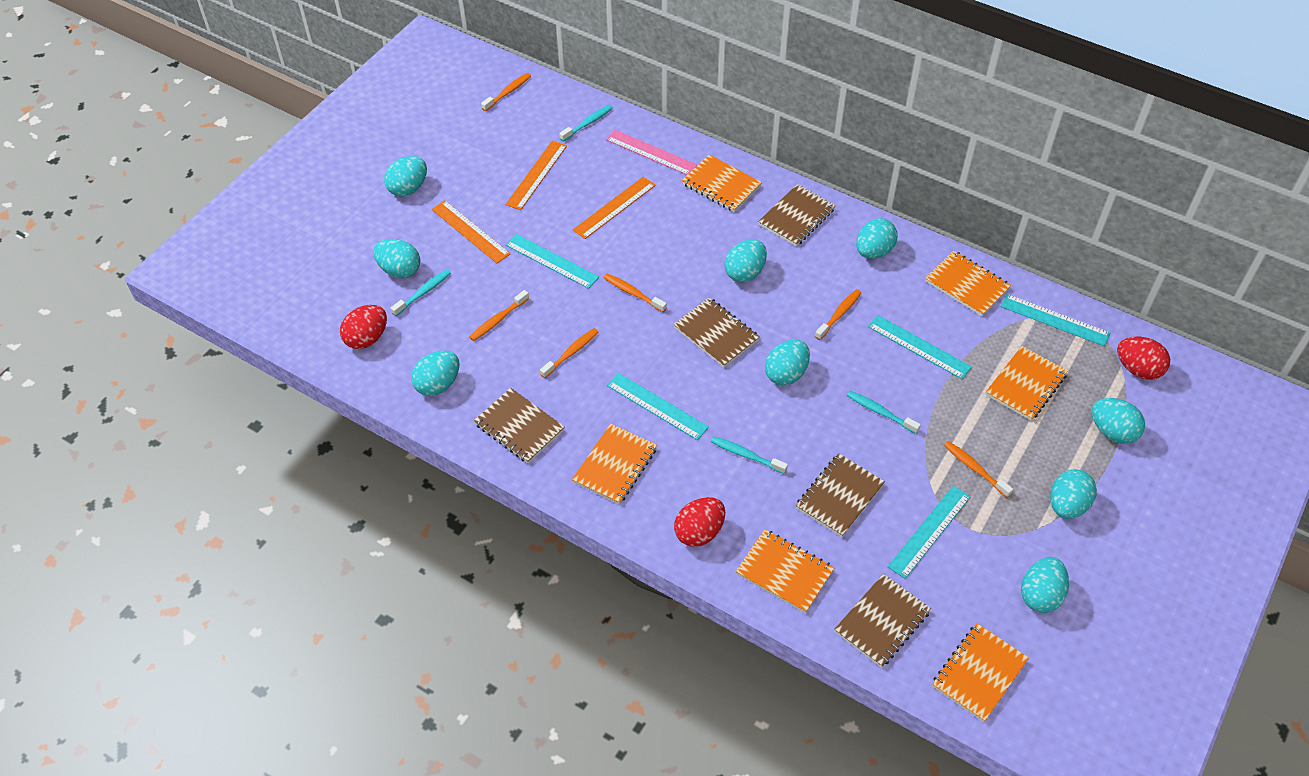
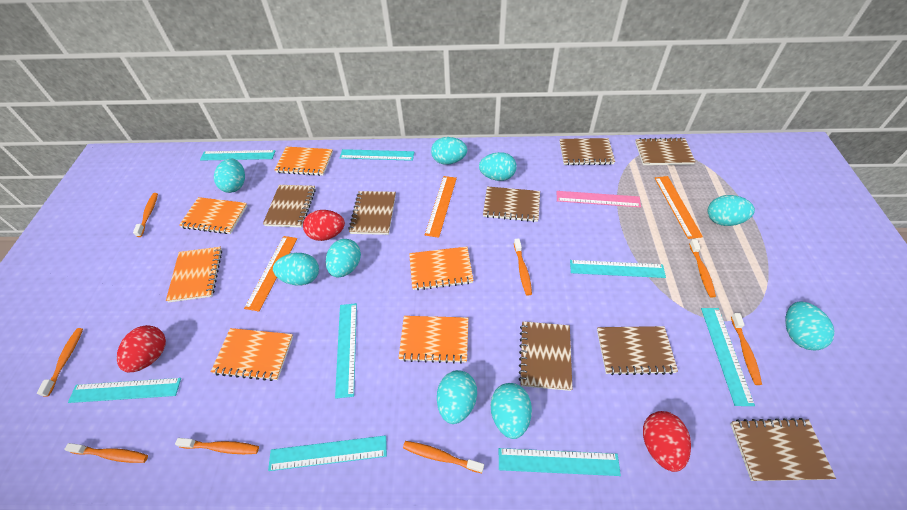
brown notebook: 5 -> 8
orange toothbrush: 6 -> 8
turquoise ruler: 5 -> 8
turquoise toothbrush: 4 -> 0

